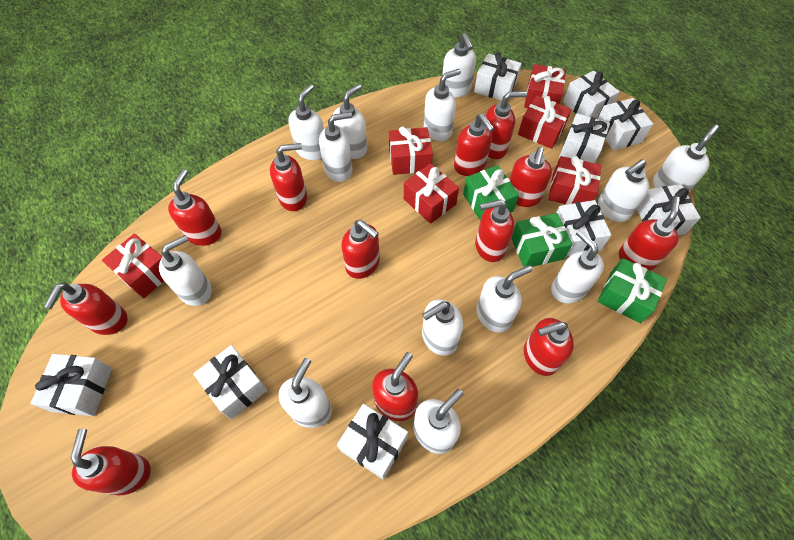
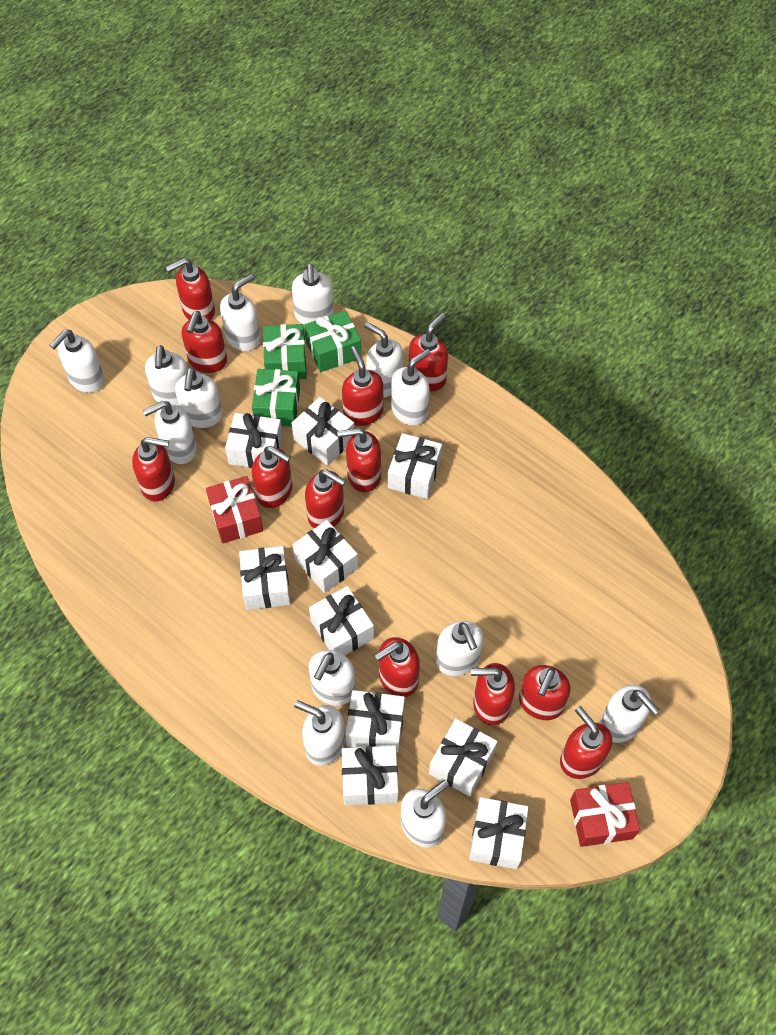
red gift: 6 -> 2
white gift: 9 -> 10

